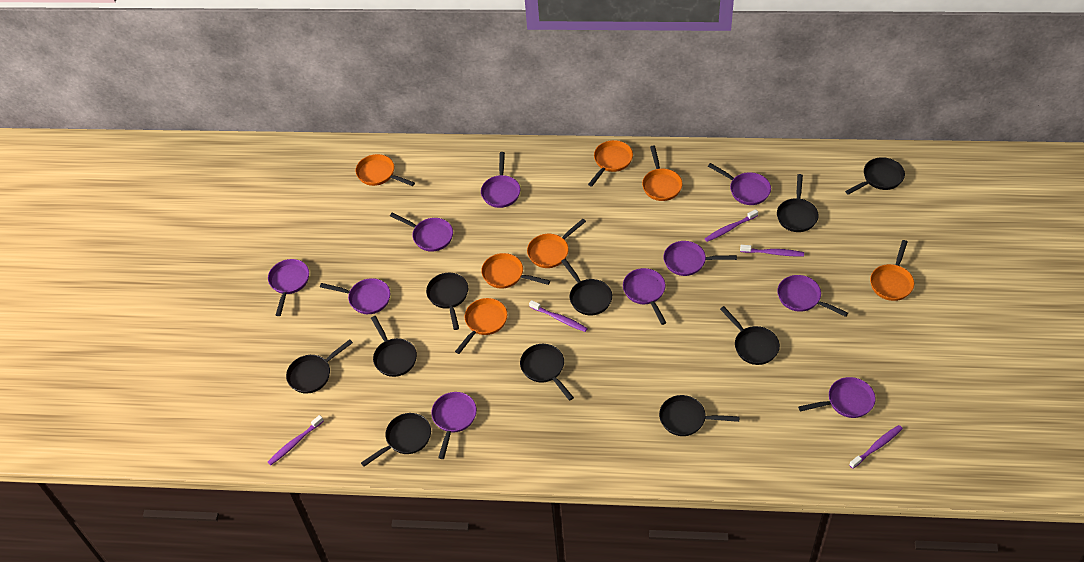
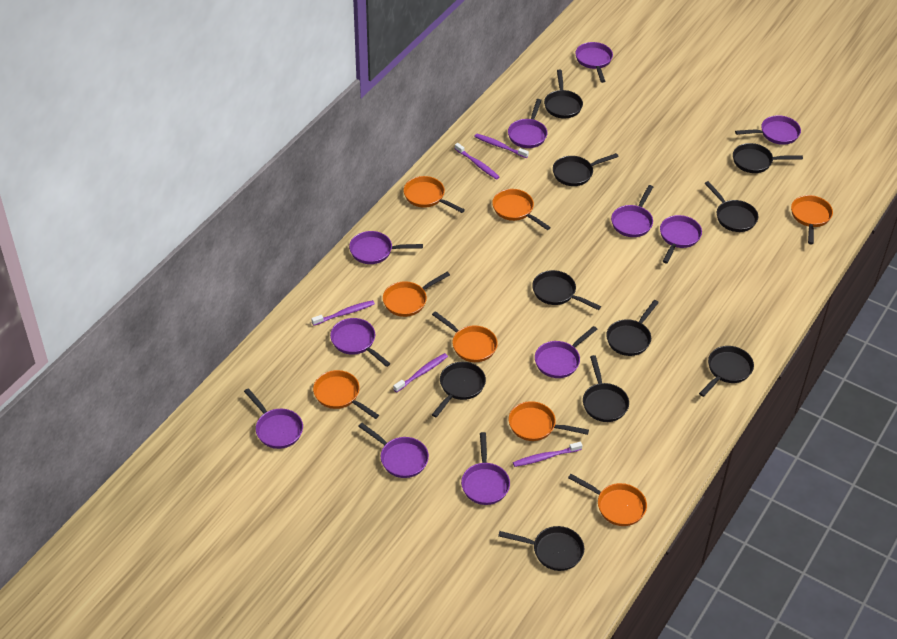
orange pan: 7 -> 8
purple pan: 10 -> 11

